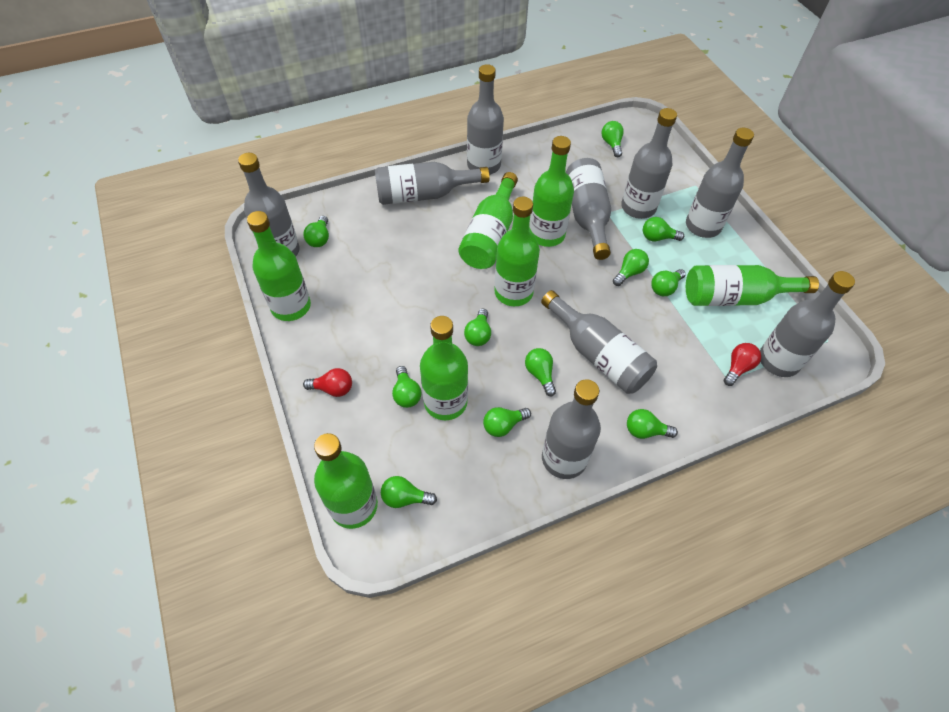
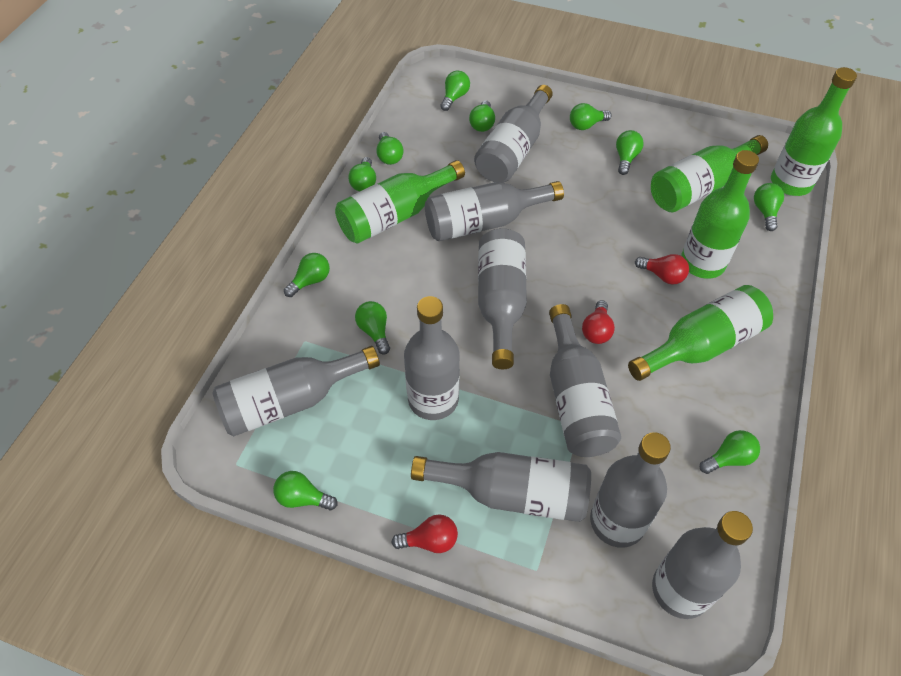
green bottle: 7 -> 5
red light bulb: 2 -> 3

